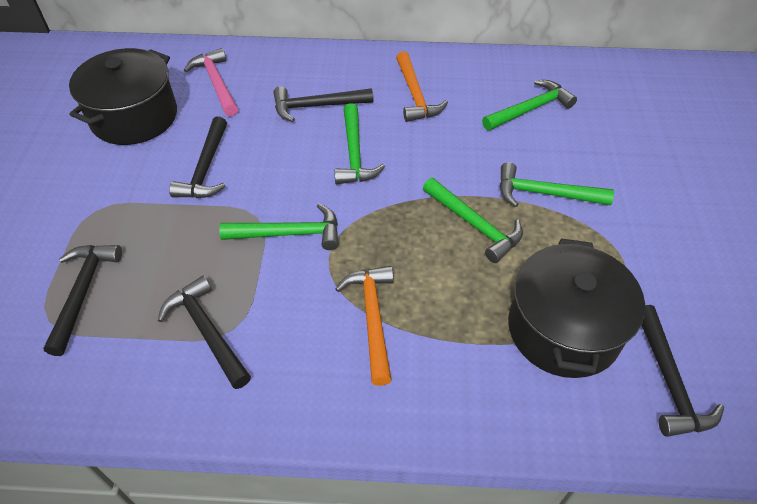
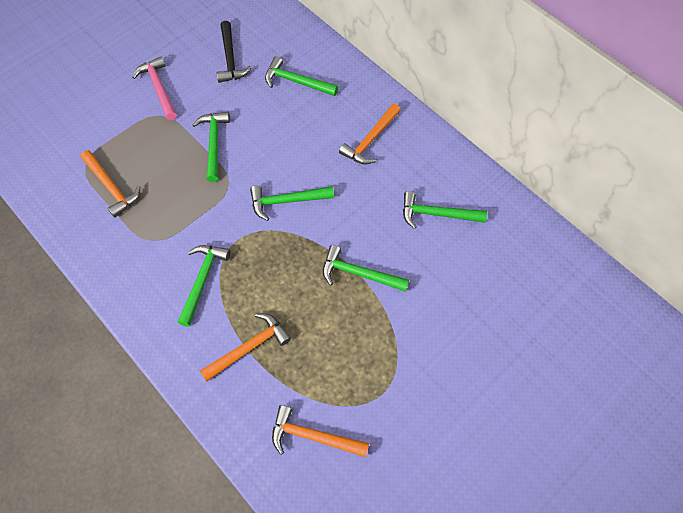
black hammer: 5 -> 1
black pot: 2 -> 0
green hammer: 5 -> 6
orange hammer: 2 -> 4

